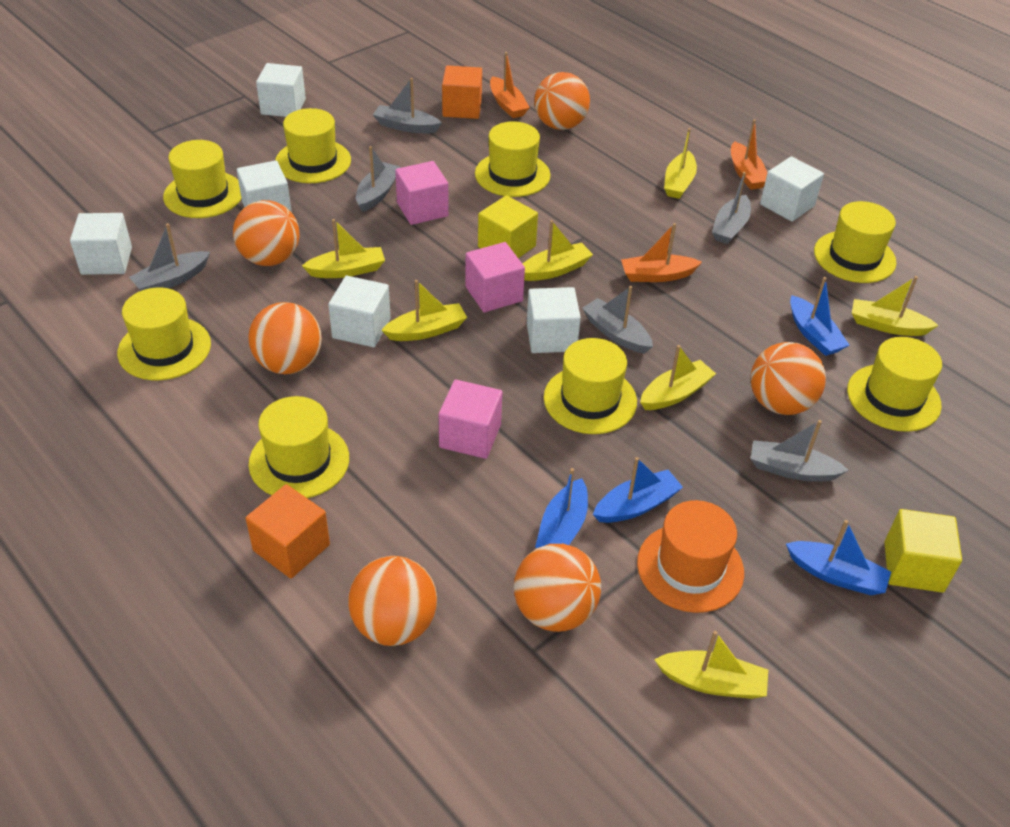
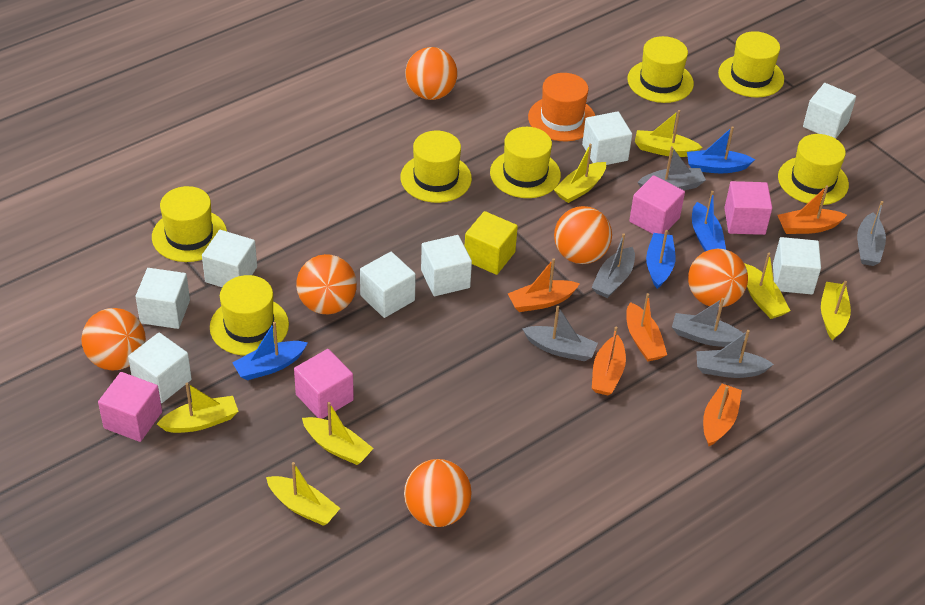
orange boat: 3 -> 5
orange cube: 2 -> 0
pink cube: 3 -> 4
white cube: 6 -> 8
yellow cube: 2 -> 1
yellow hat: 8 -> 7

